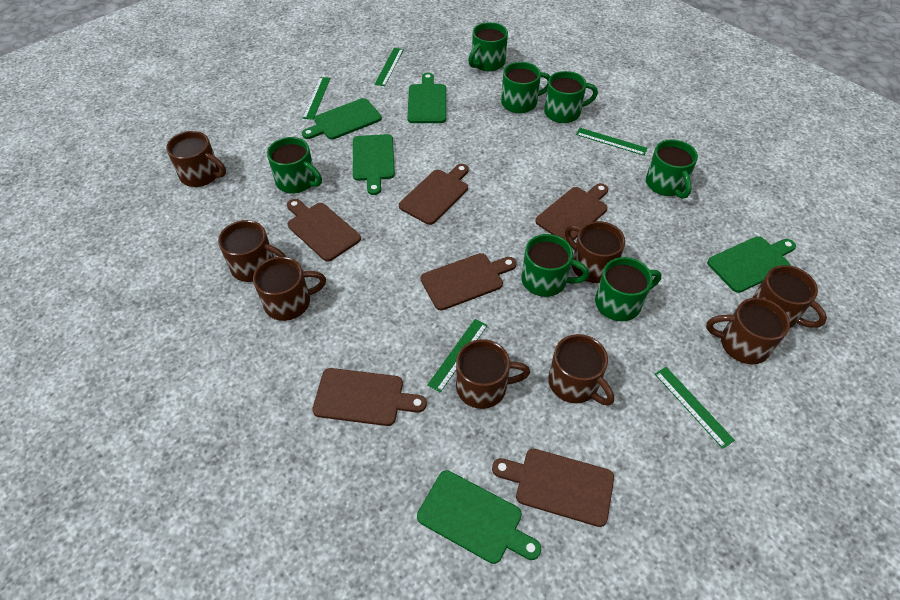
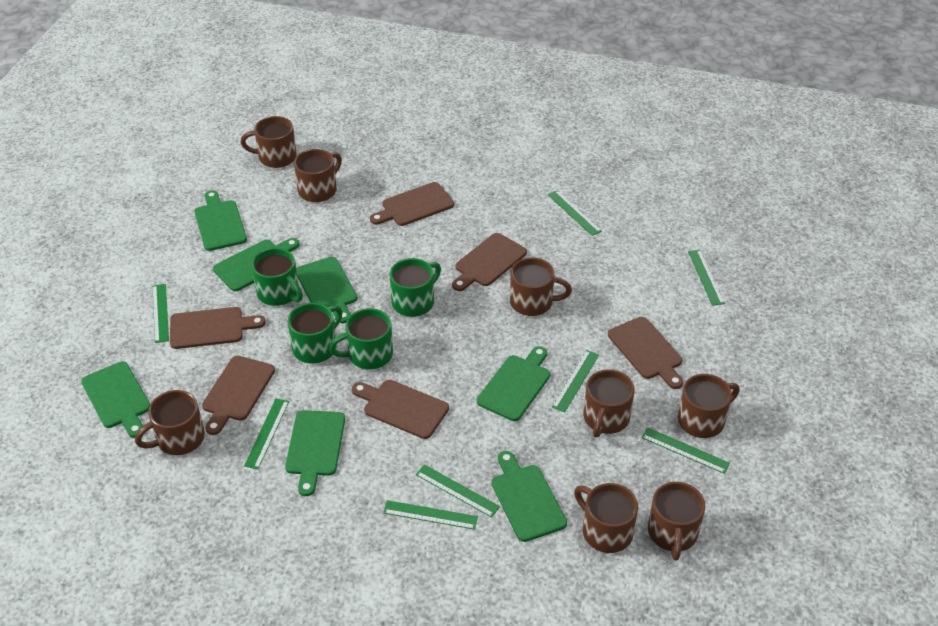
green cutting board: 5 -> 7
green mug: 7 -> 4
green ruler: 5 -> 8

